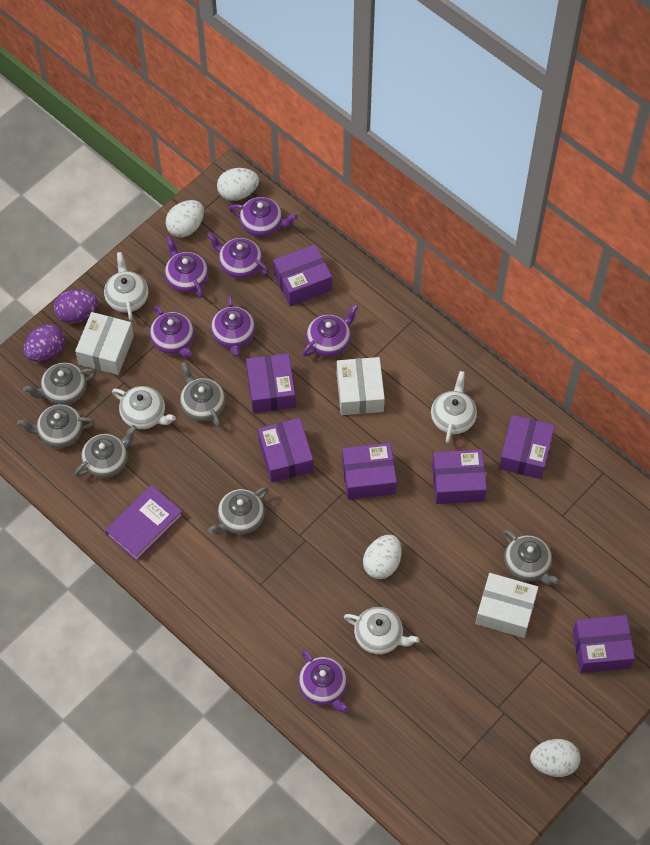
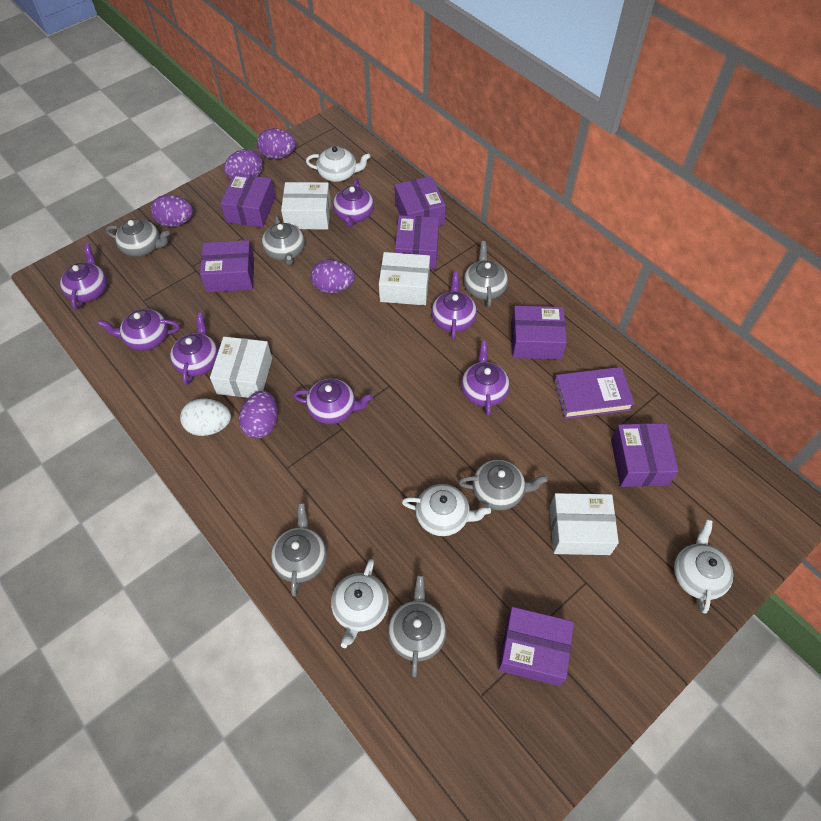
purple egg: 2 -> 5
white box: 3 -> 4
white egg: 4 -> 1

